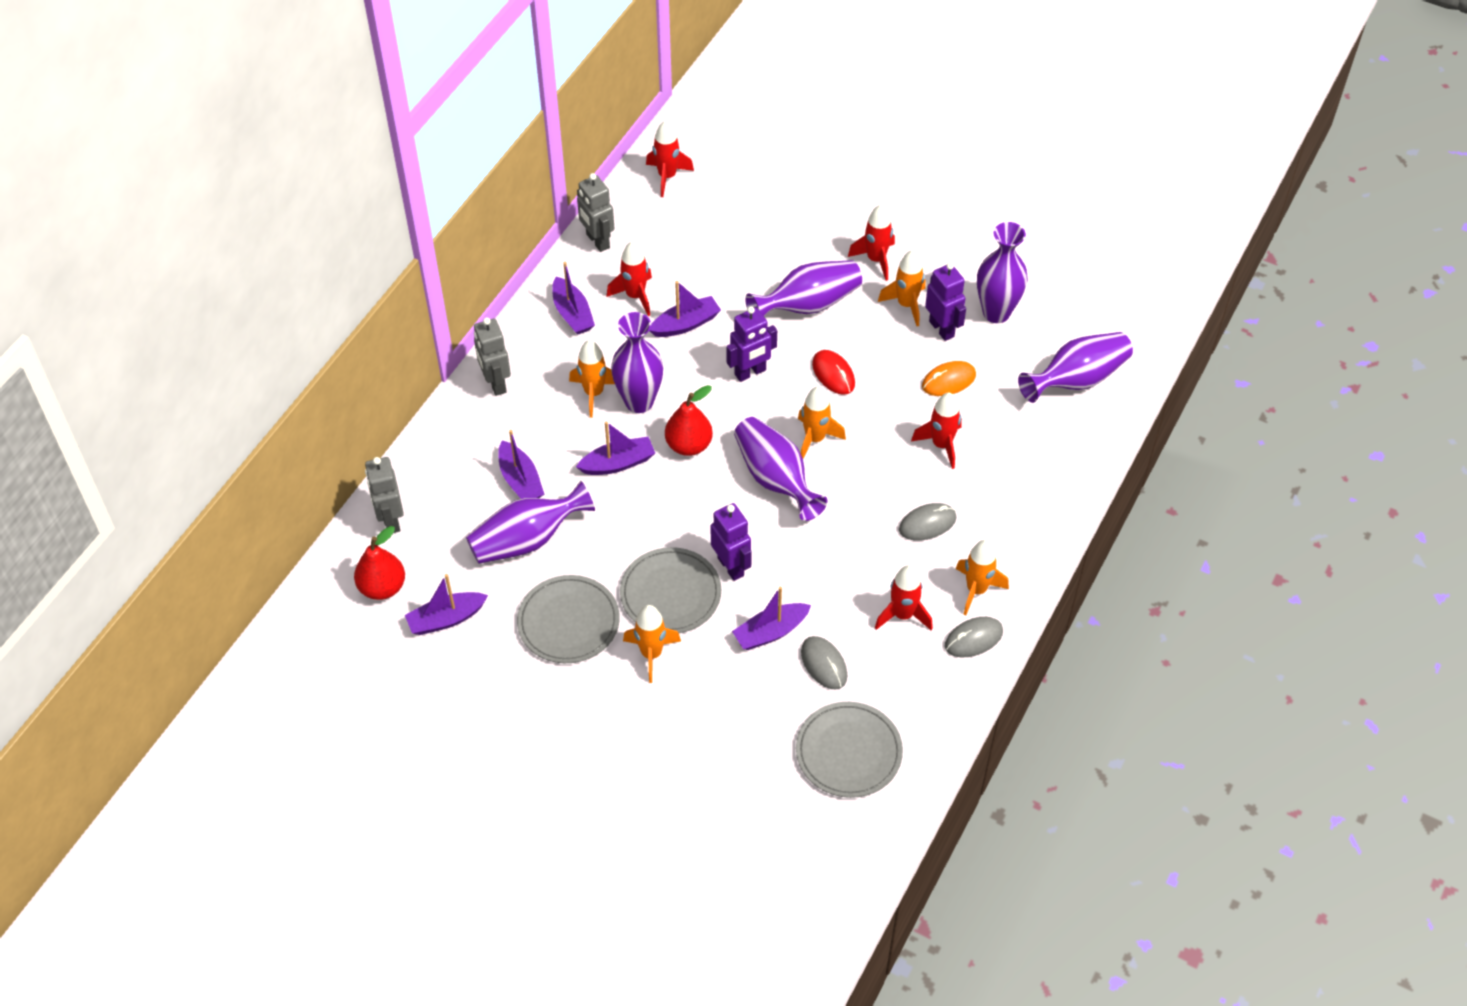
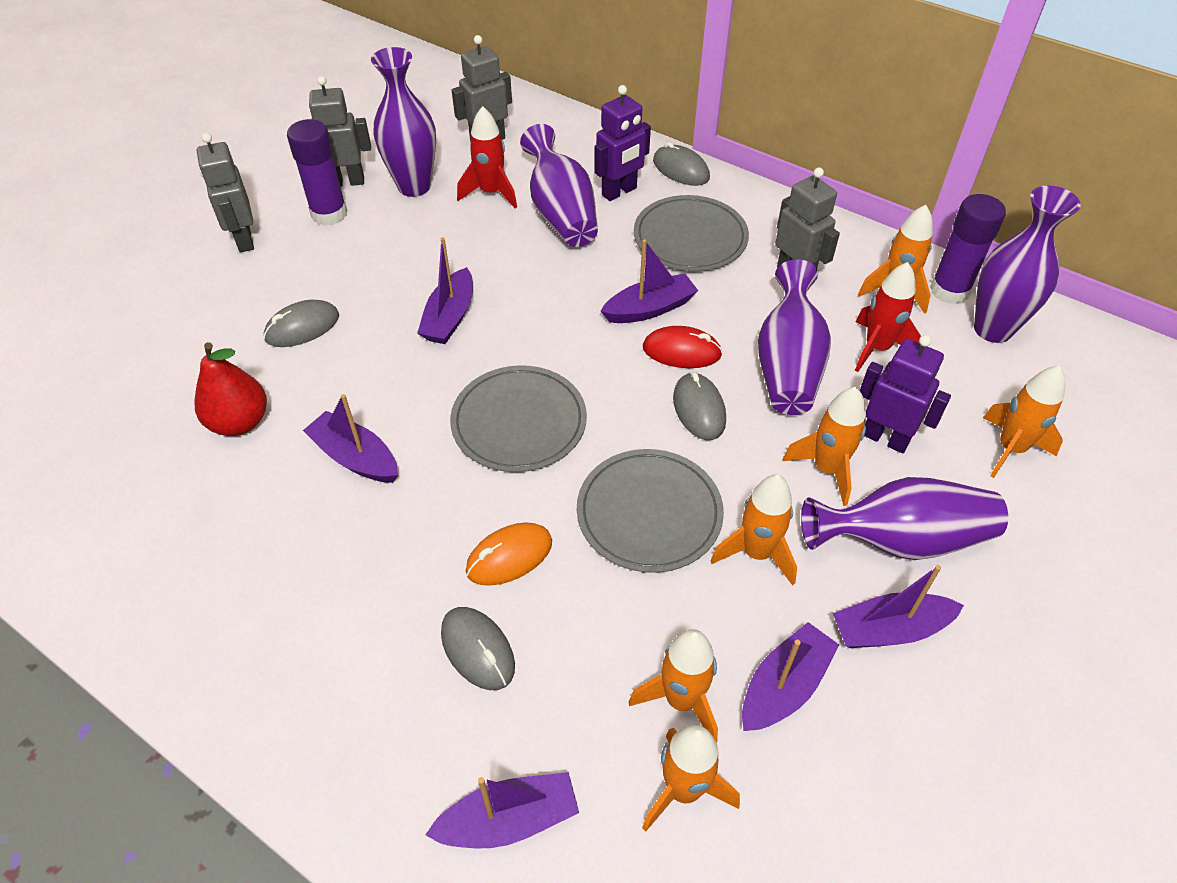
grey mouse: 3 -> 4
grey robot: 3 -> 4
orange rocket: 5 -> 6
purple glue stick: 0 -> 2
purple robot: 3 -> 2
purple vase: 6 -> 5
red pear: 2 -> 1
red rocket: 5 -> 2

